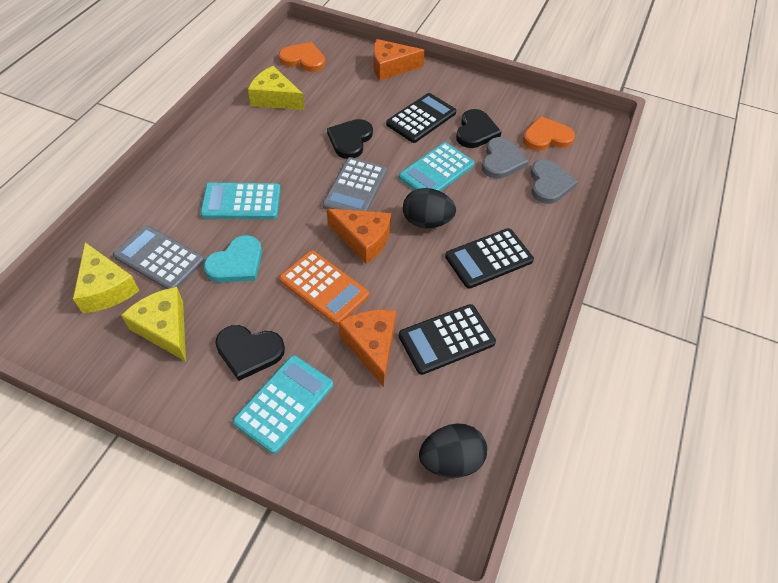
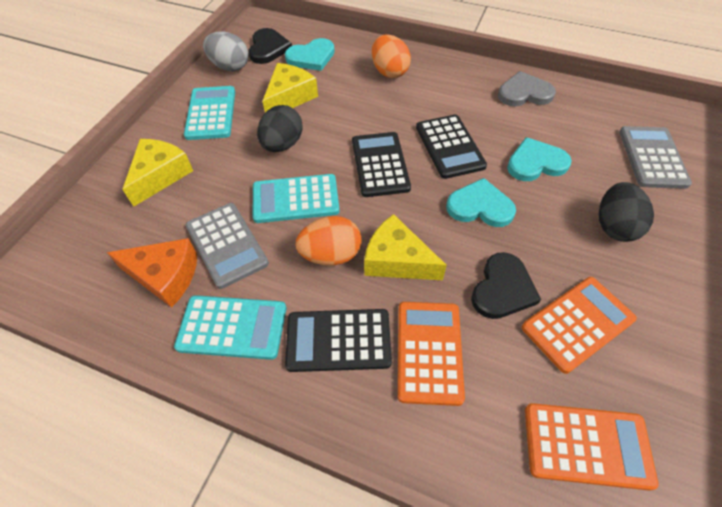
black heart: 3 -> 2
grey egg: 0 -> 1
grey heart: 2 -> 1
orange calculator: 1 -> 3
orange cheese: 3 -> 1
orange egg: 0 -> 2
orange heart: 2 -> 0
turquoise heart: 1 -> 3

